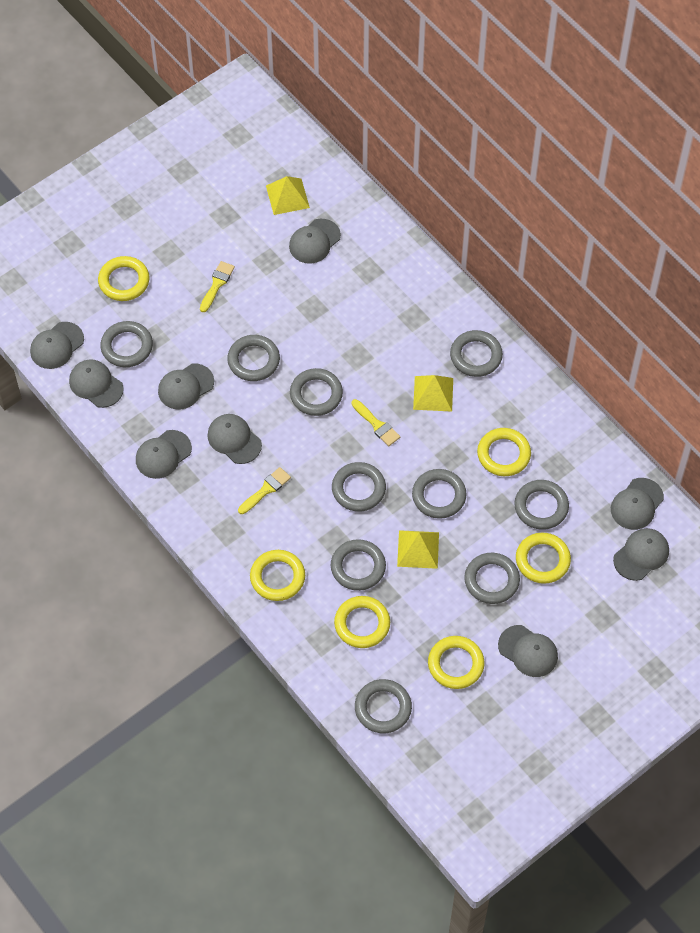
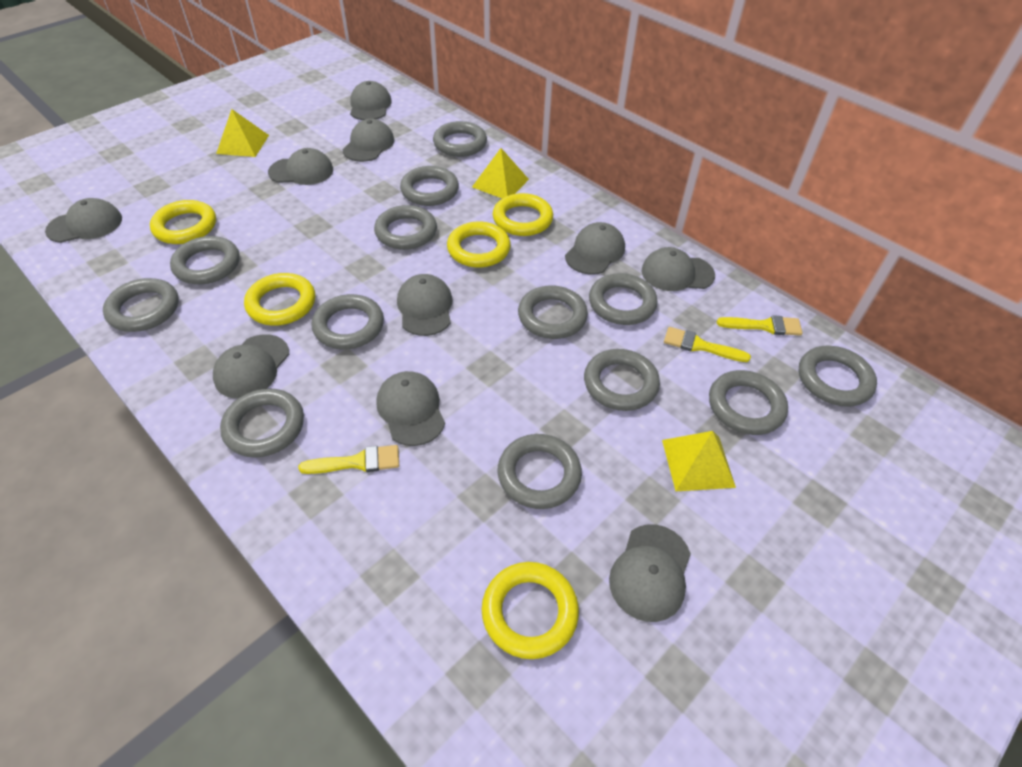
grey cap: 9 -> 10
grey ring: 10 -> 13
yellow ring: 6 -> 5

